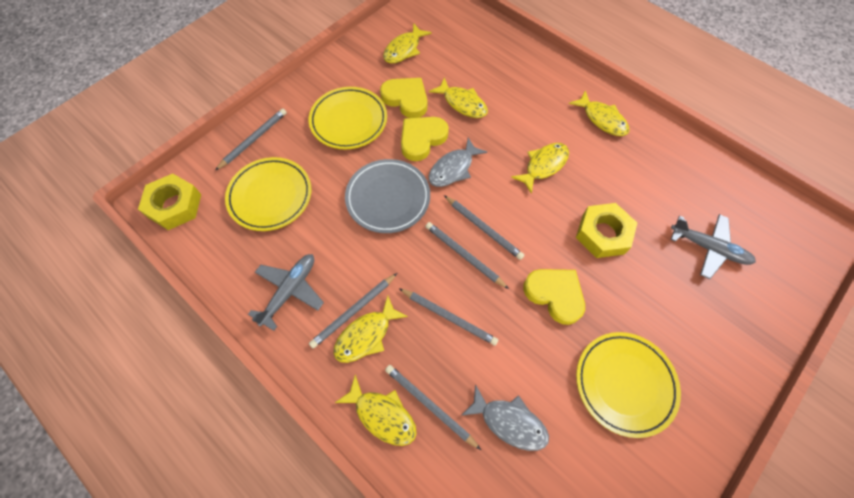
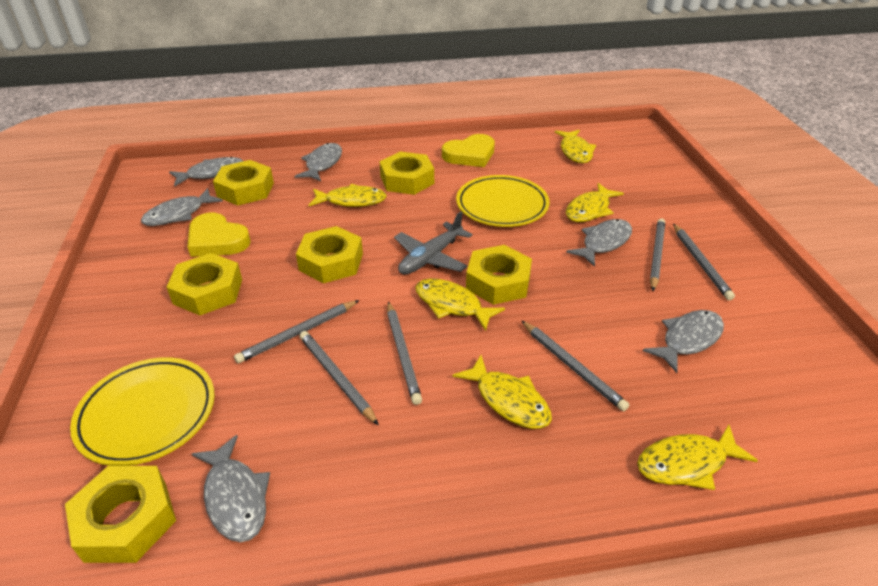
grey fish: 2 -> 6
grey plane: 2 -> 1
grey plate: 1 -> 0
yellow heart: 3 -> 2
yellow nut: 2 -> 6
yellow plate: 3 -> 2

